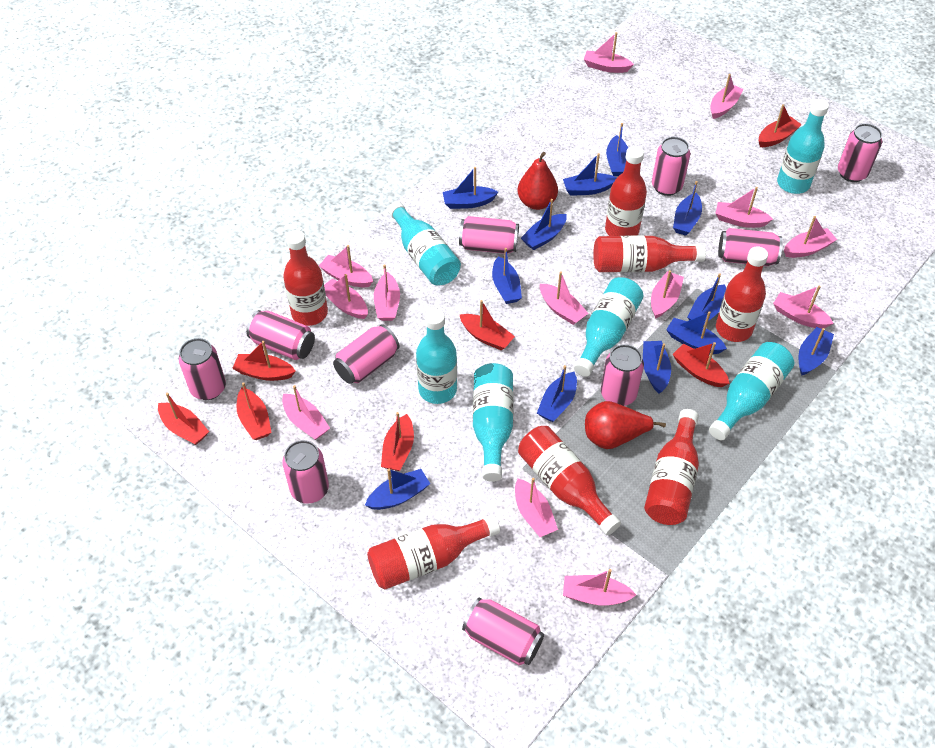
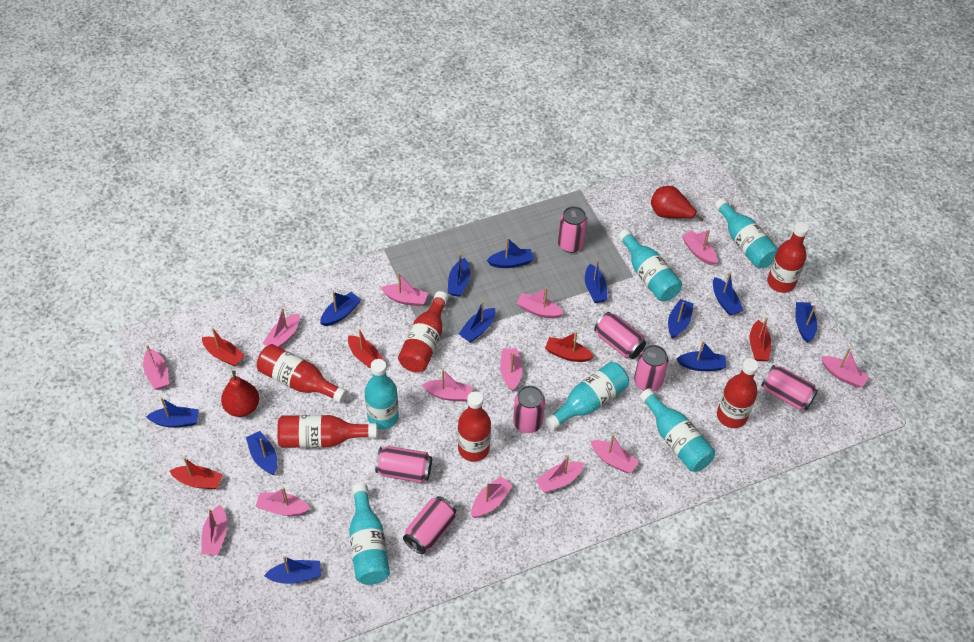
pink can: 10 -> 7
red boat: 7 -> 5
red bottle: 7 -> 6

